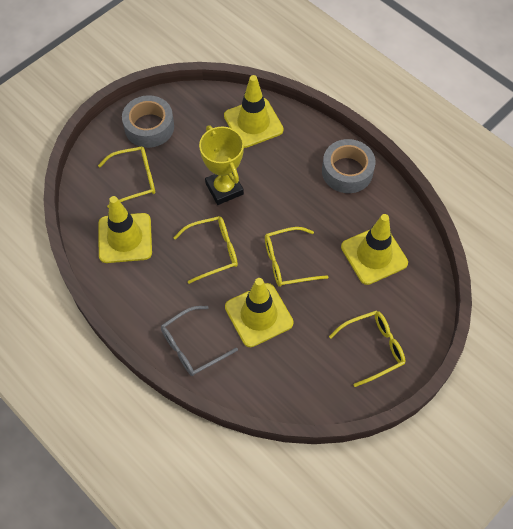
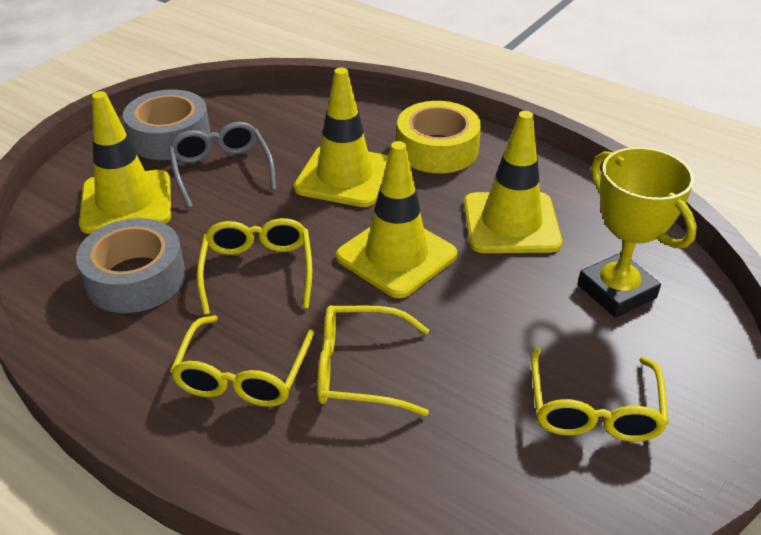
yellow tape: 0 -> 1

